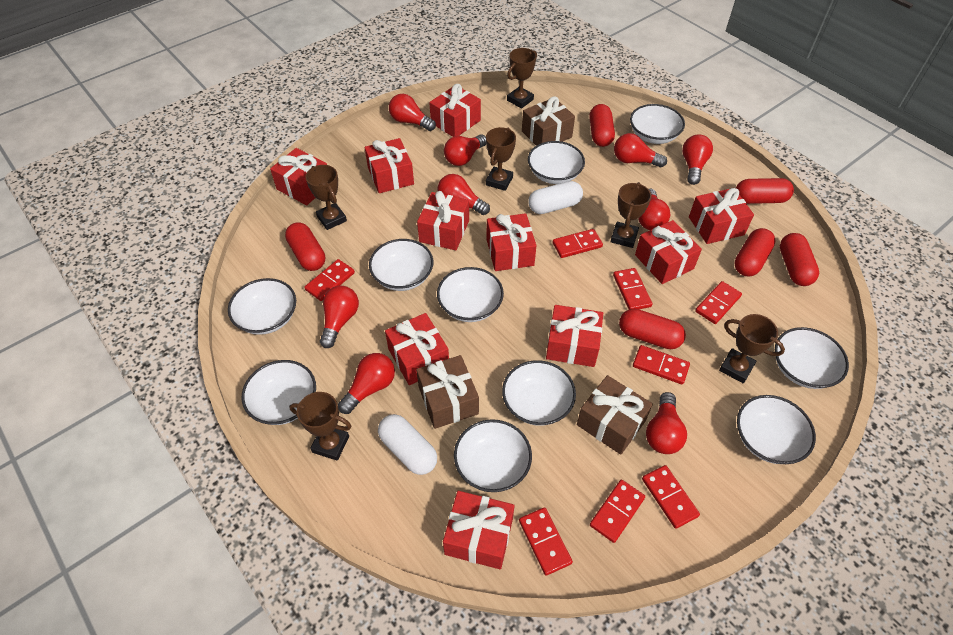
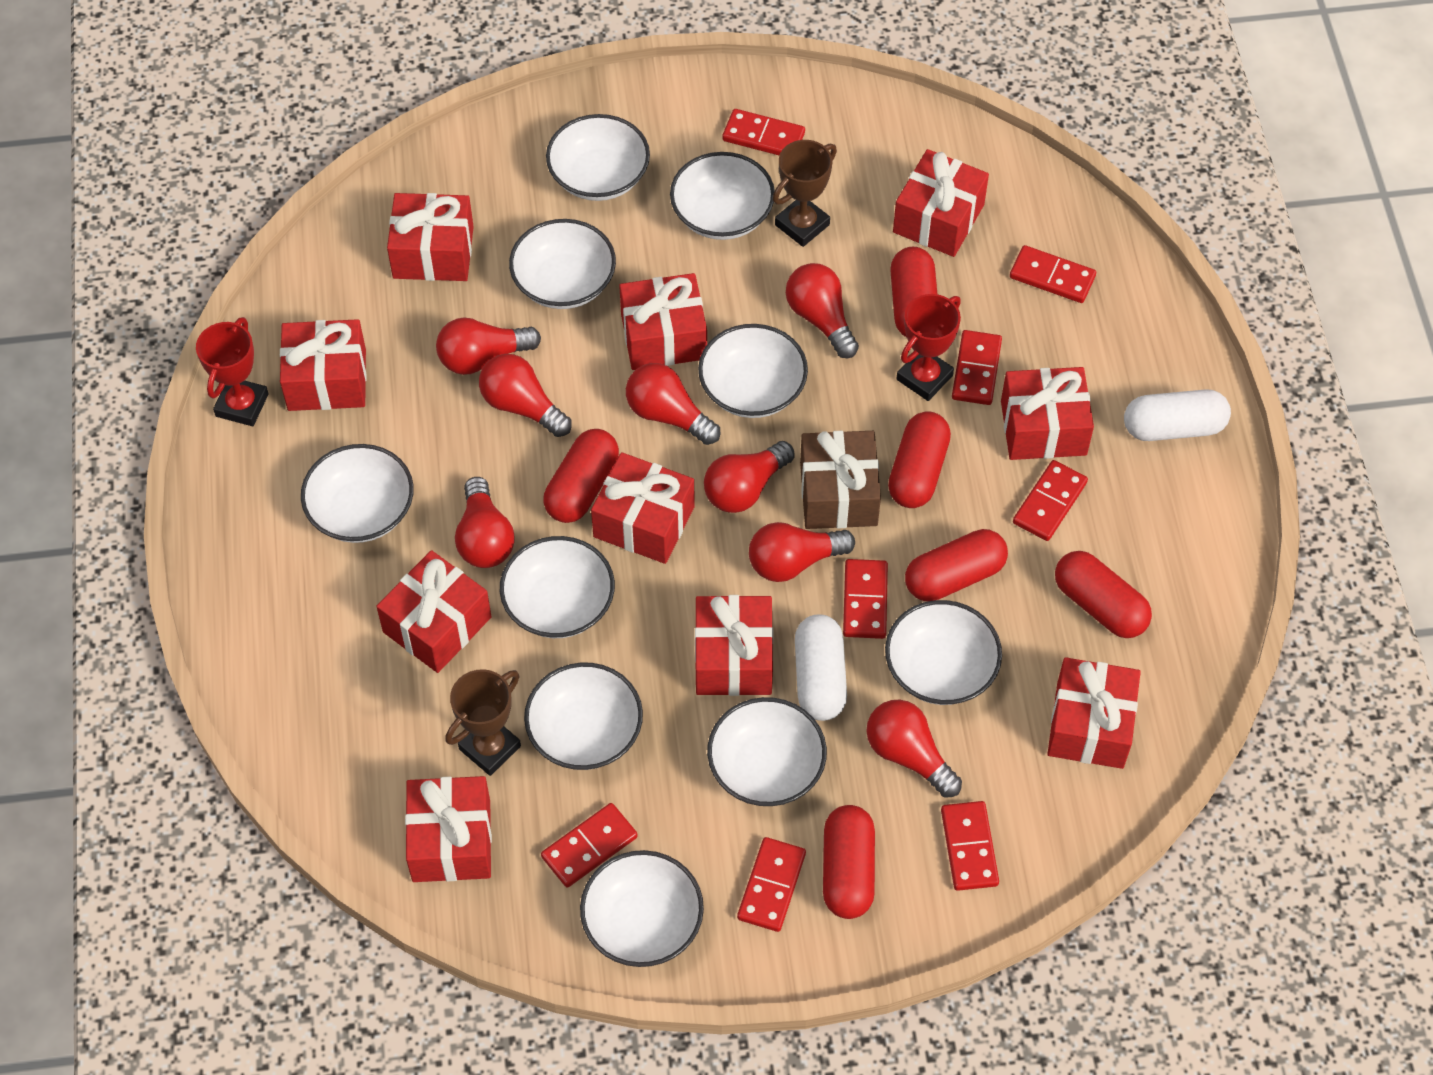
brown gift: 3 -> 1
brown trophy: 6 -> 2
red light bulb: 9 -> 8
red trophy: 0 -> 2

